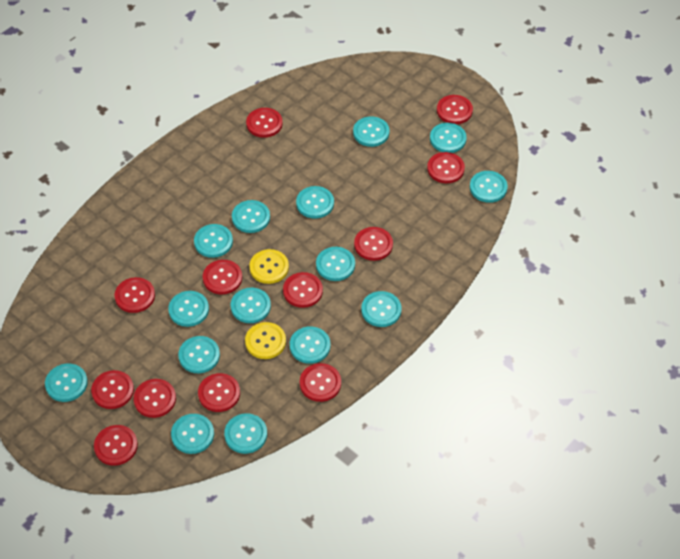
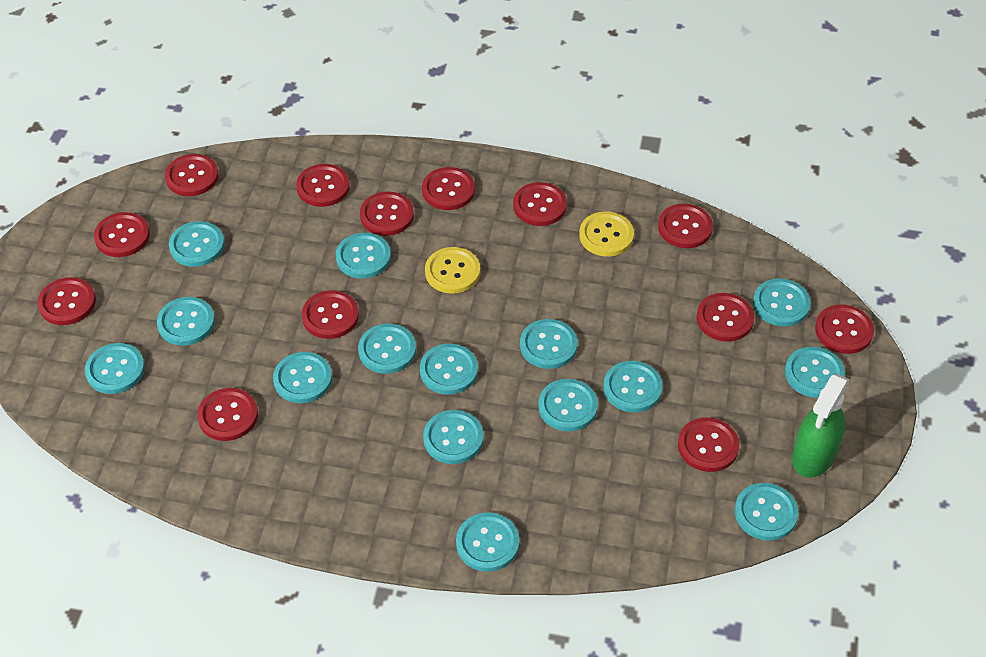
green spray bottle: 0 -> 1
red button: 12 -> 13

